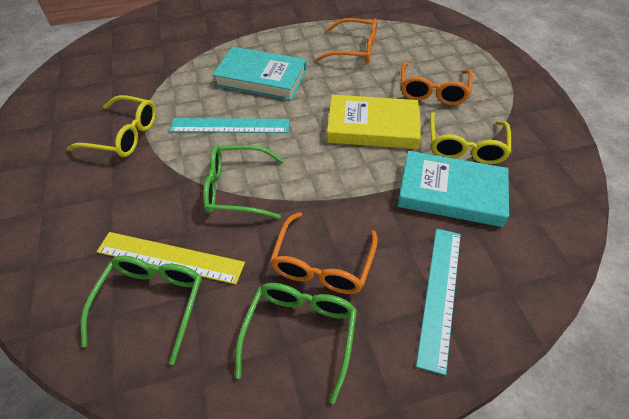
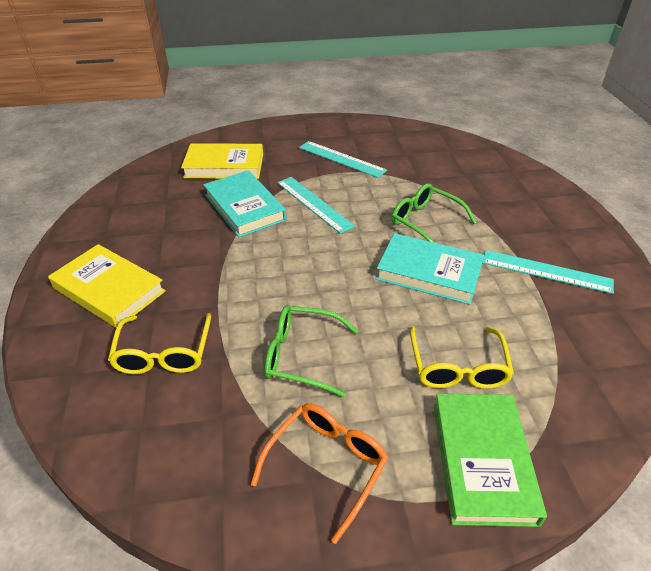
green book: 0 -> 1
green glasses: 3 -> 2
orange glasses: 3 -> 1
turquoise ruler: 2 -> 3
yellow book: 1 -> 2
yellow ruler: 1 -> 0

